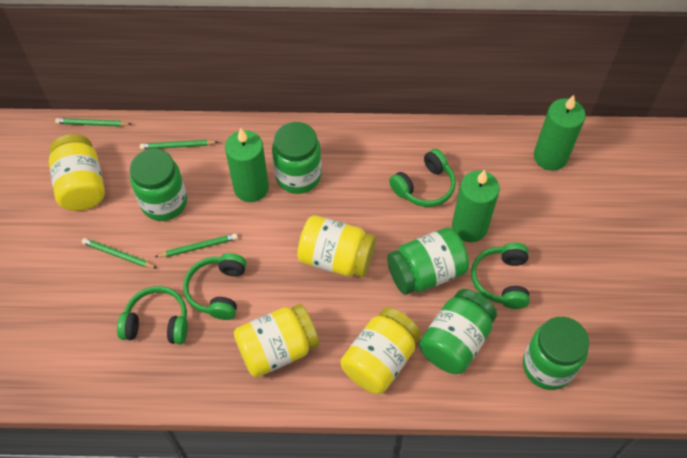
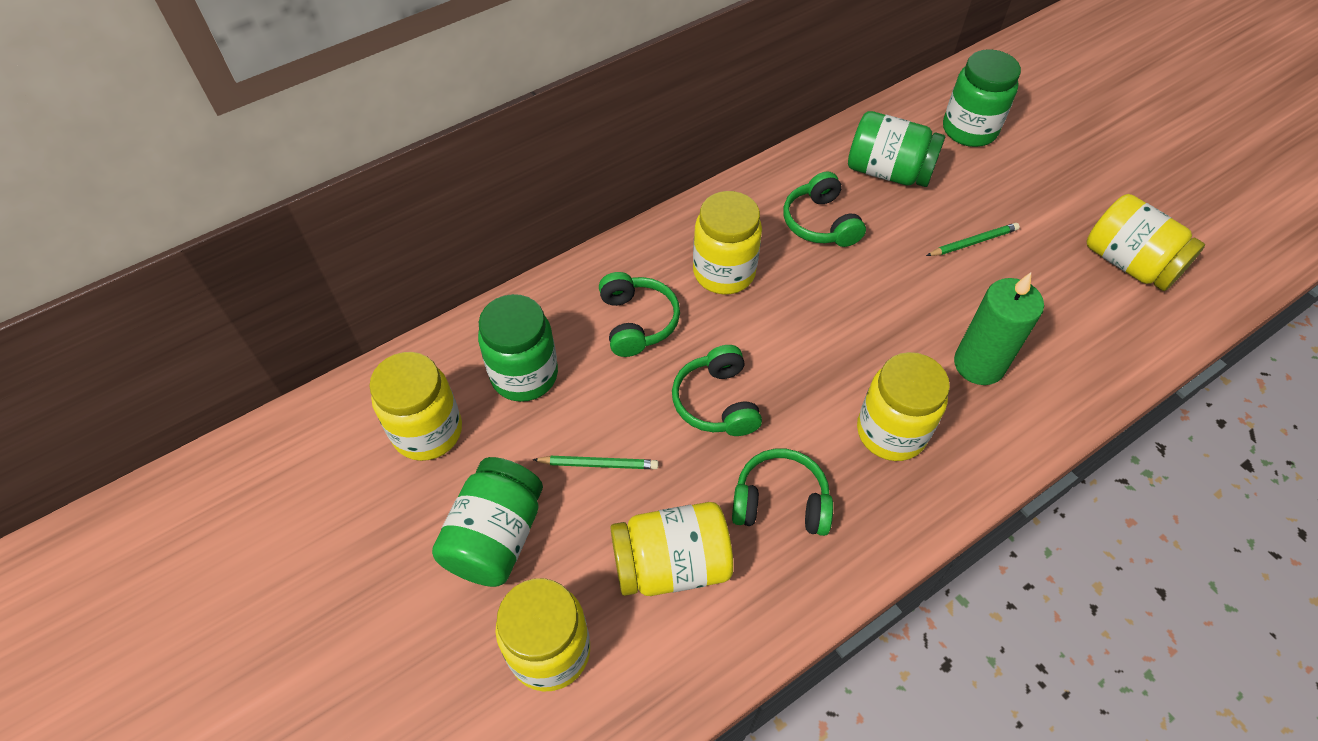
green candle: 3 -> 1
green jar: 5 -> 4
green pencil: 4 -> 2
yellow jar: 4 -> 6

